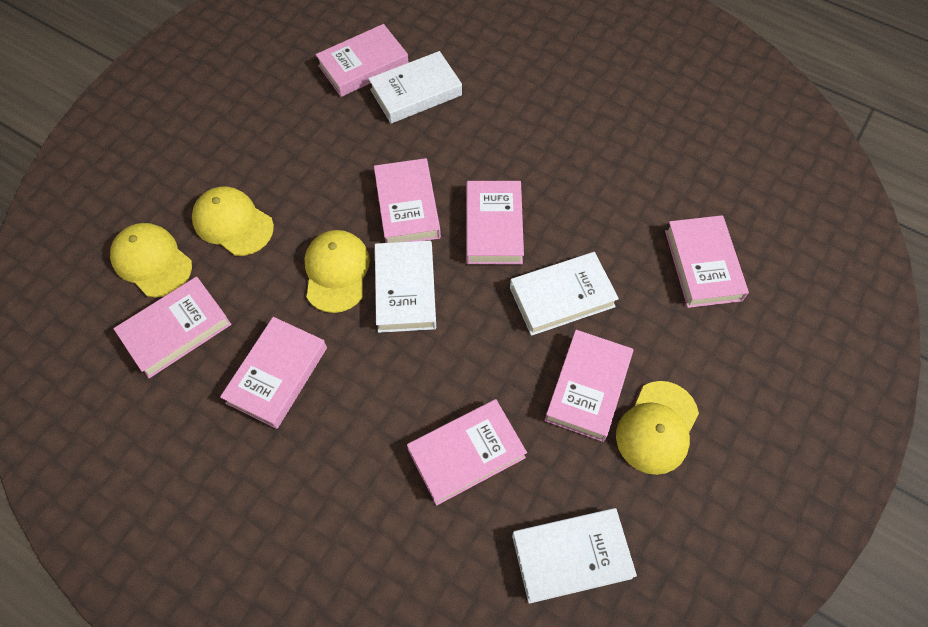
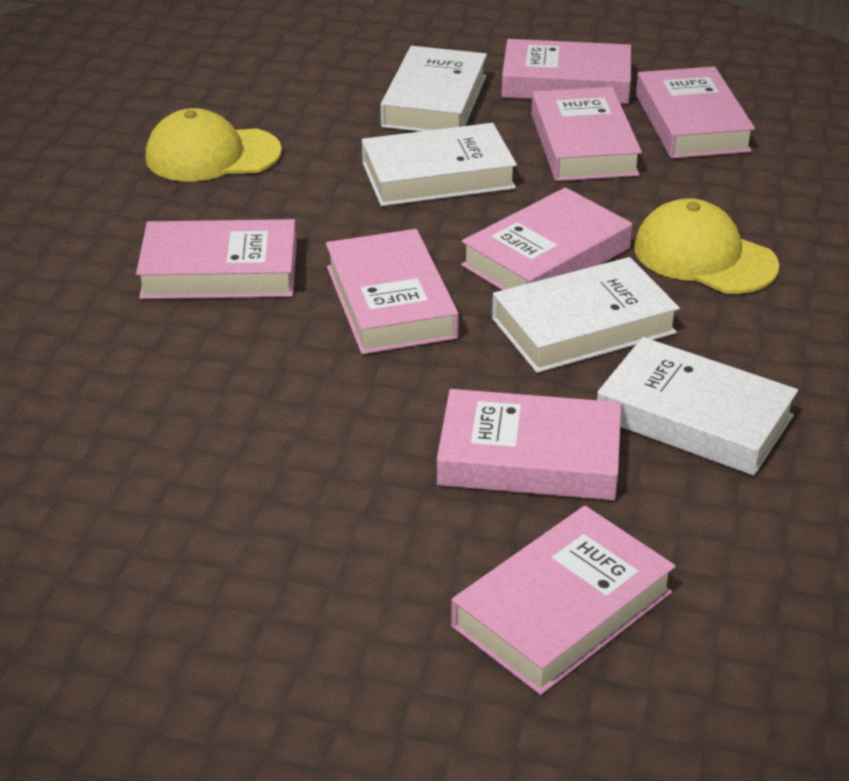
yellow cap: 4 -> 2

